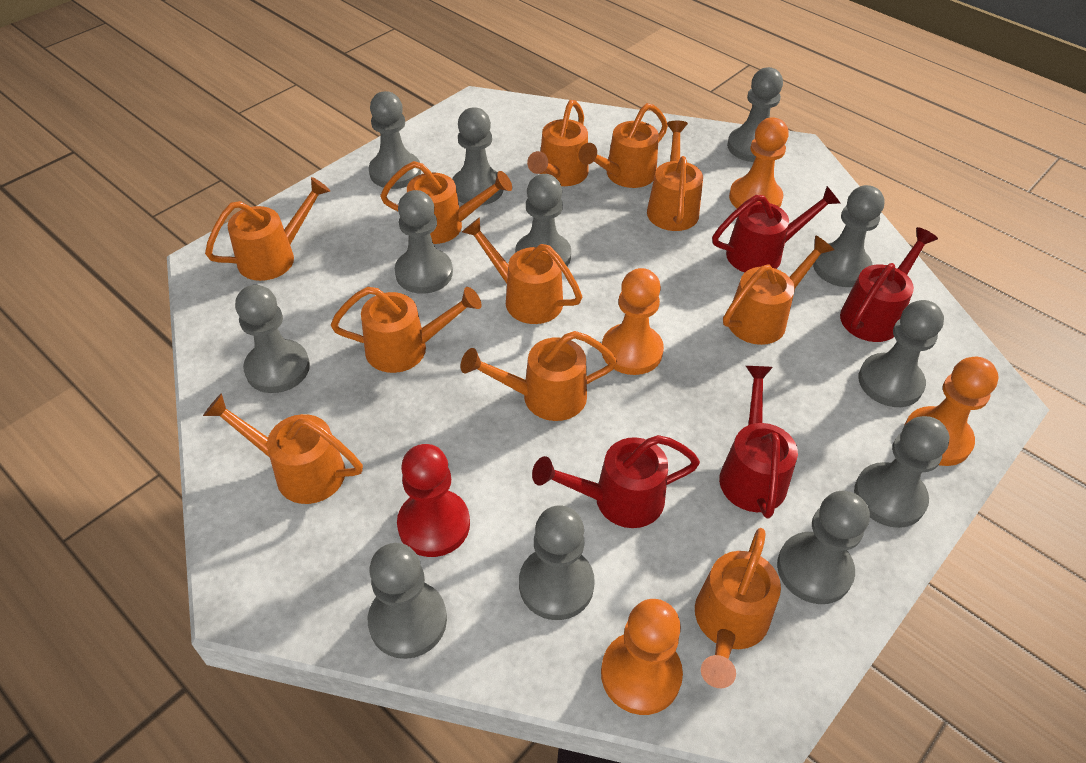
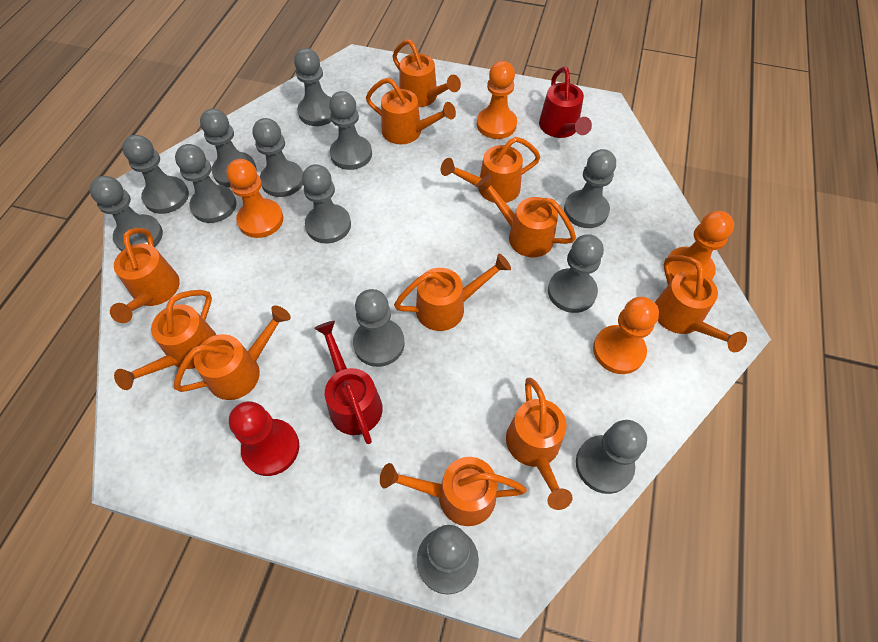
grey pawn: 12 -> 13
red watering can: 4 -> 2

